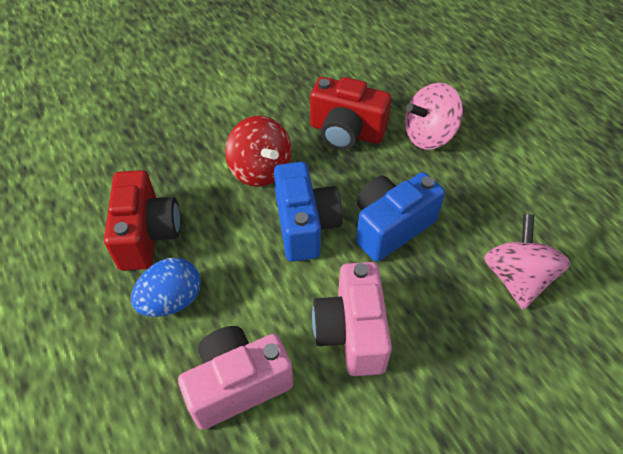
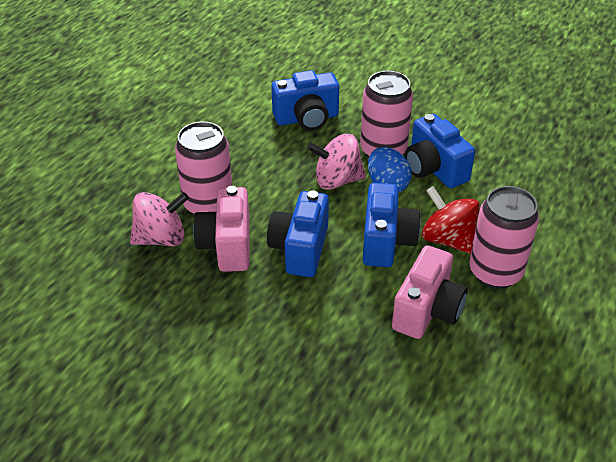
blue camera: 2 -> 4
pink can: 0 -> 3
red camera: 2 -> 0

